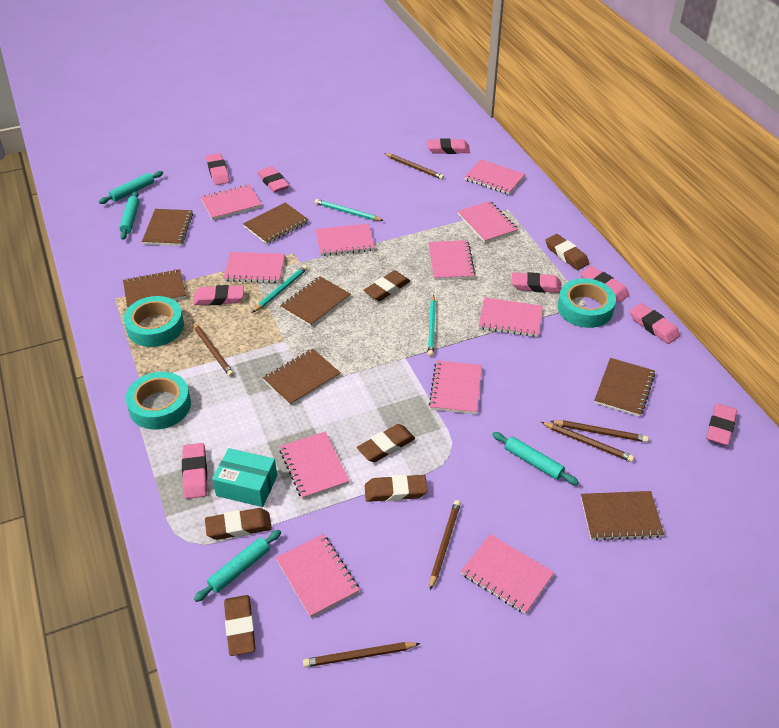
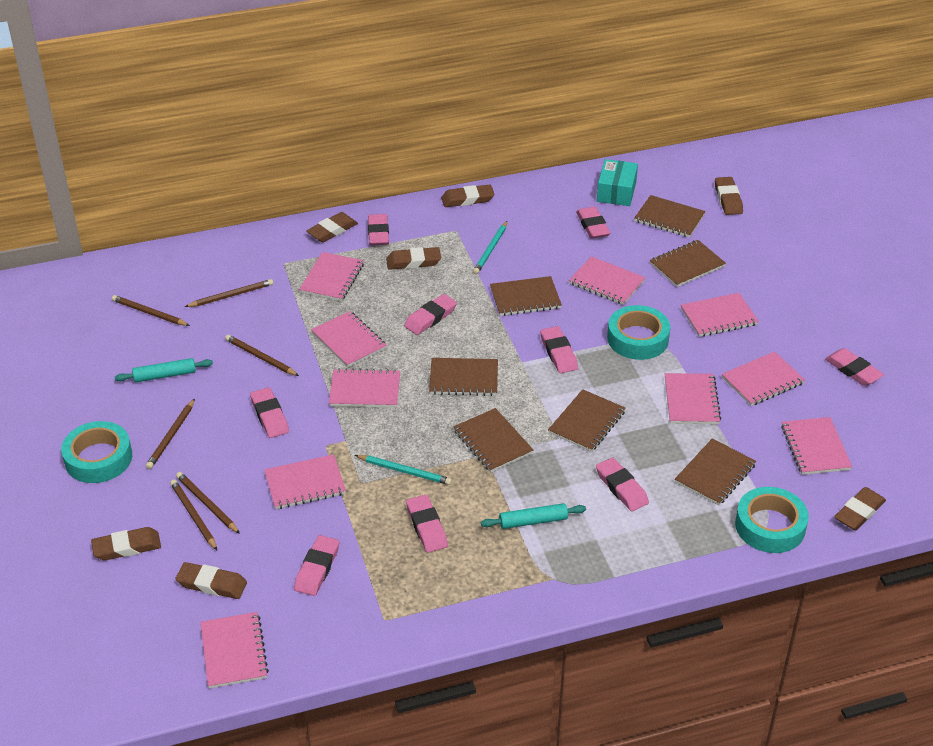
brown eraser: 6 -> 7
pink notebook: 11 -> 10
turquoise pencil: 3 -> 2
turquoise rolling pin: 4 -> 2

